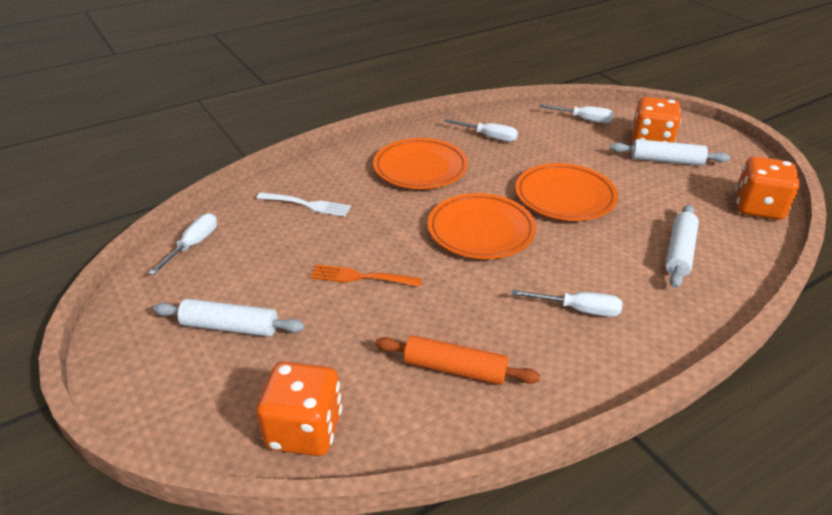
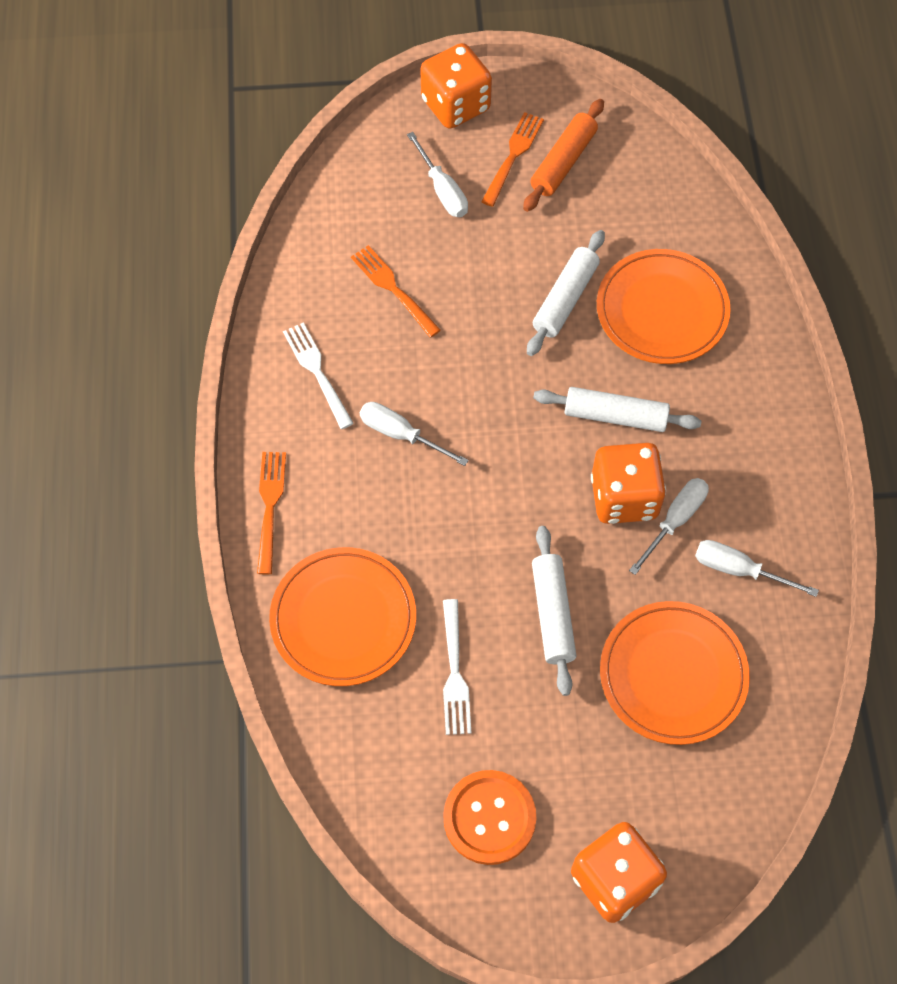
orange button: 0 -> 1
orange fork: 1 -> 3
white fork: 1 -> 2

